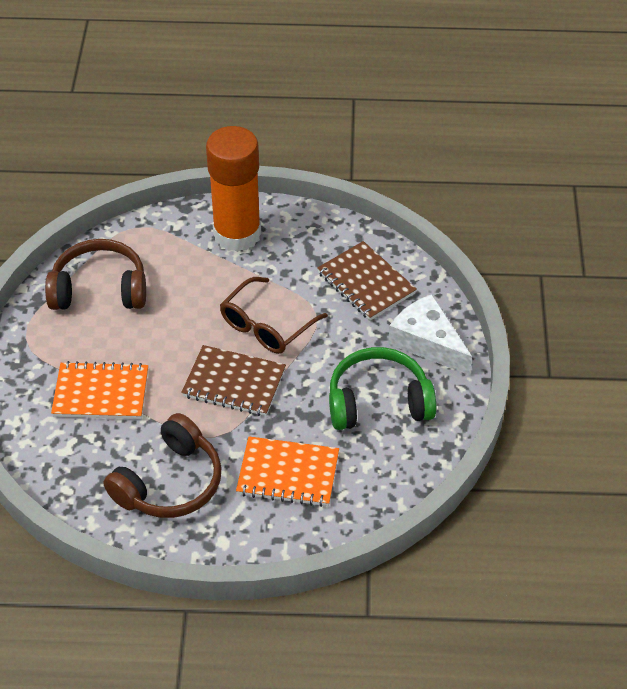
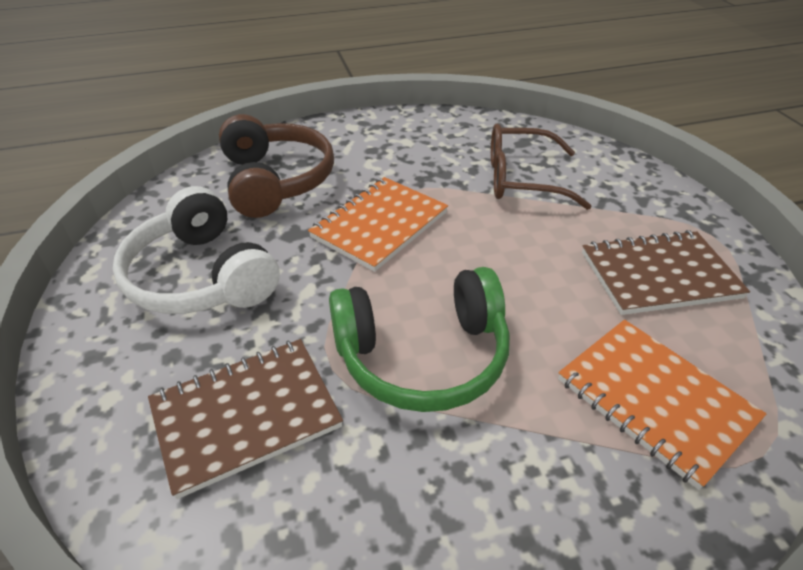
brown headphones: 2 -> 1
orange glue stick: 1 -> 0
white cheese: 1 -> 0
white headphones: 0 -> 1

